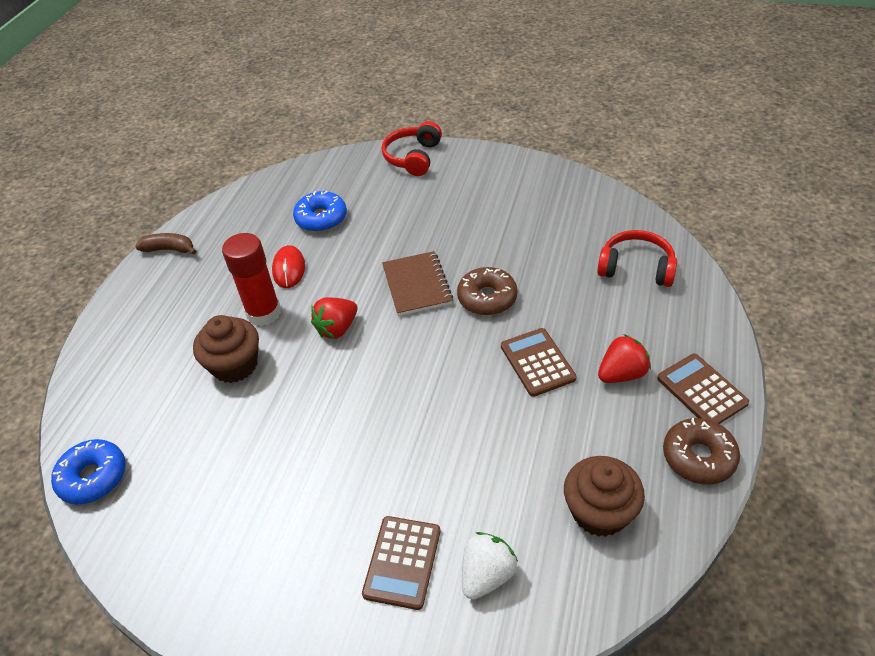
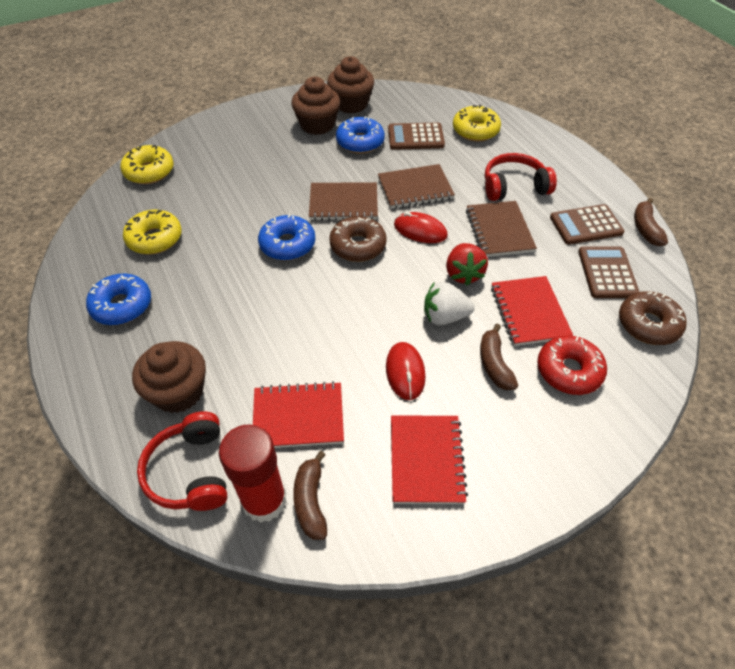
blue donut: 2 -> 3
brown banana: 1 -> 3
brown cupcake: 2 -> 3
brown notebook: 1 -> 3
red donut: 0 -> 1
red mouse: 1 -> 2
red notebook: 0 -> 3
red strawberry: 2 -> 1
yellow donut: 0 -> 3

